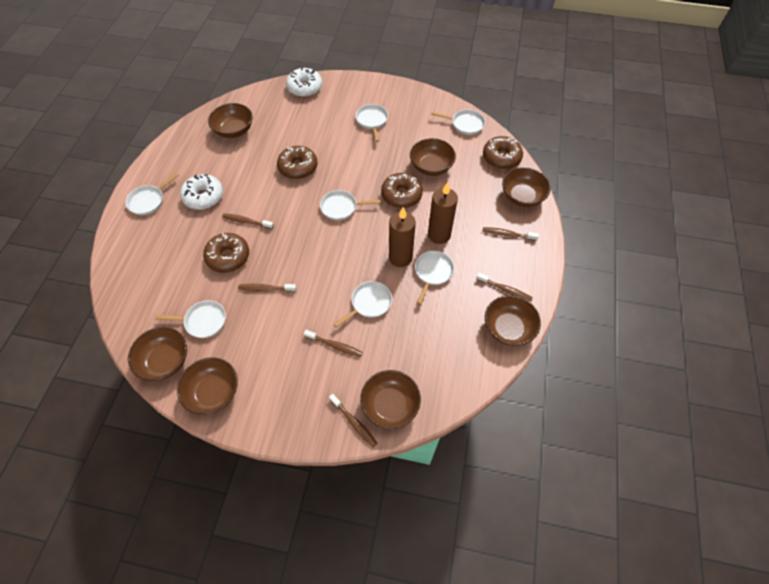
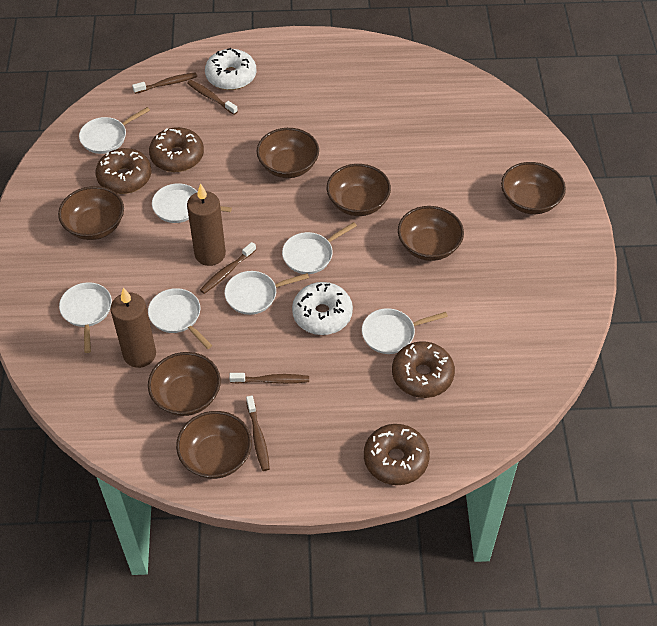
brown toothbrush: 6 -> 5

